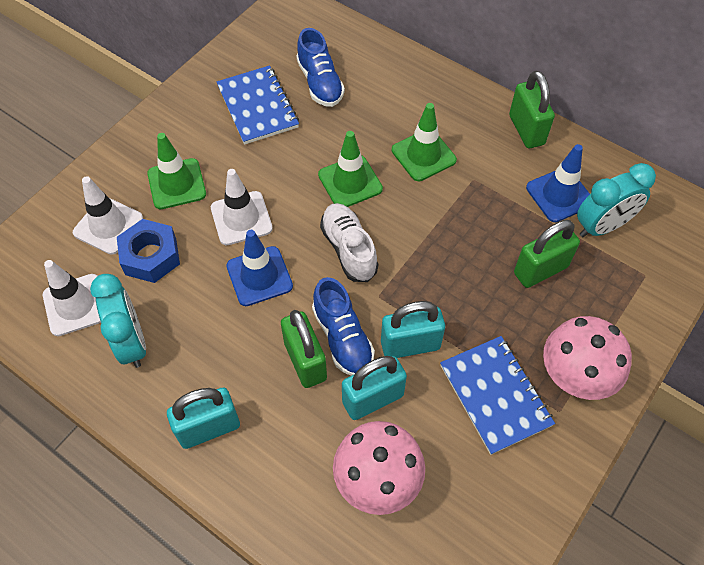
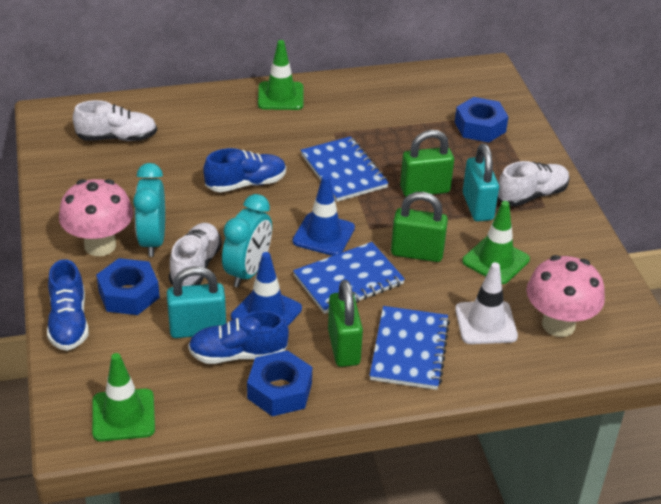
blue notebook: 2 -> 3
blue nut: 1 -> 3
blue shoe: 2 -> 3
turquoise padlock: 3 -> 2
white shoe: 1 -> 3
white traffic cone: 3 -> 1

